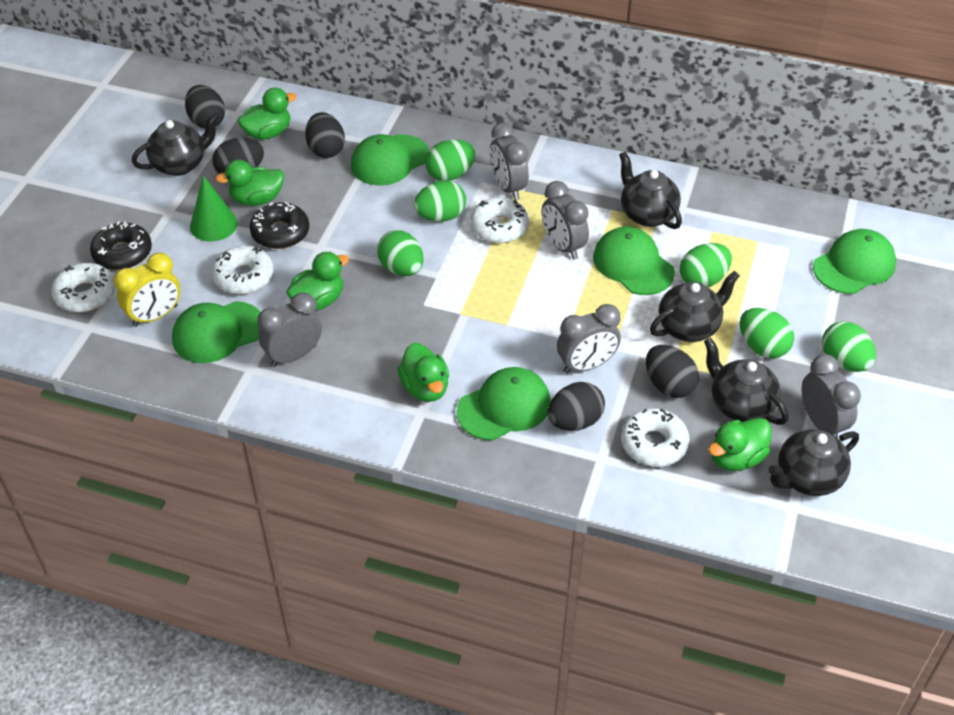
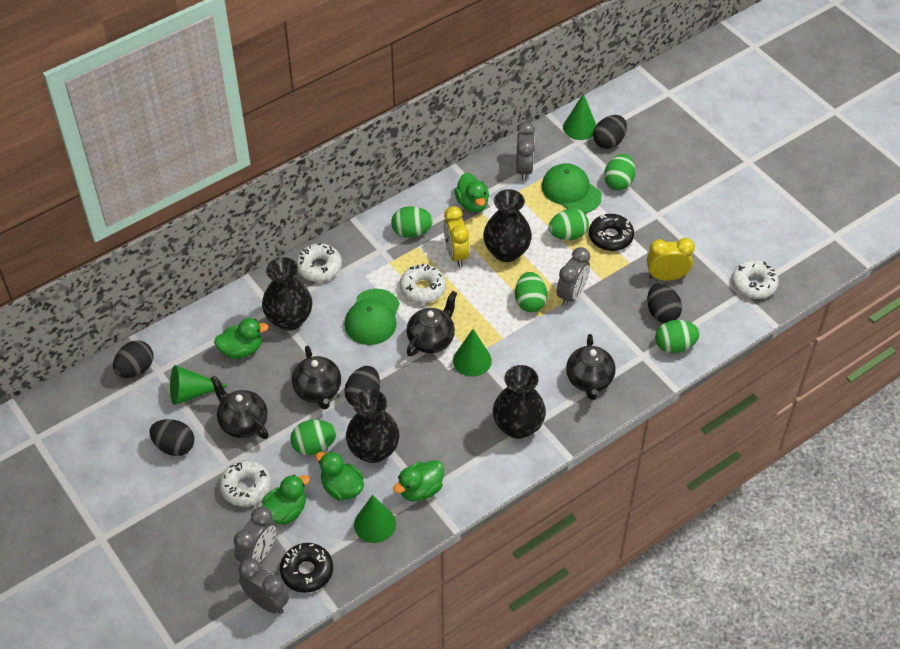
black teapot: 5 -> 4
black vase: 0 -> 4
green cap: 5 -> 2
green cone: 1 -> 4
grey clock: 5 -> 4
yellow clock: 1 -> 2

